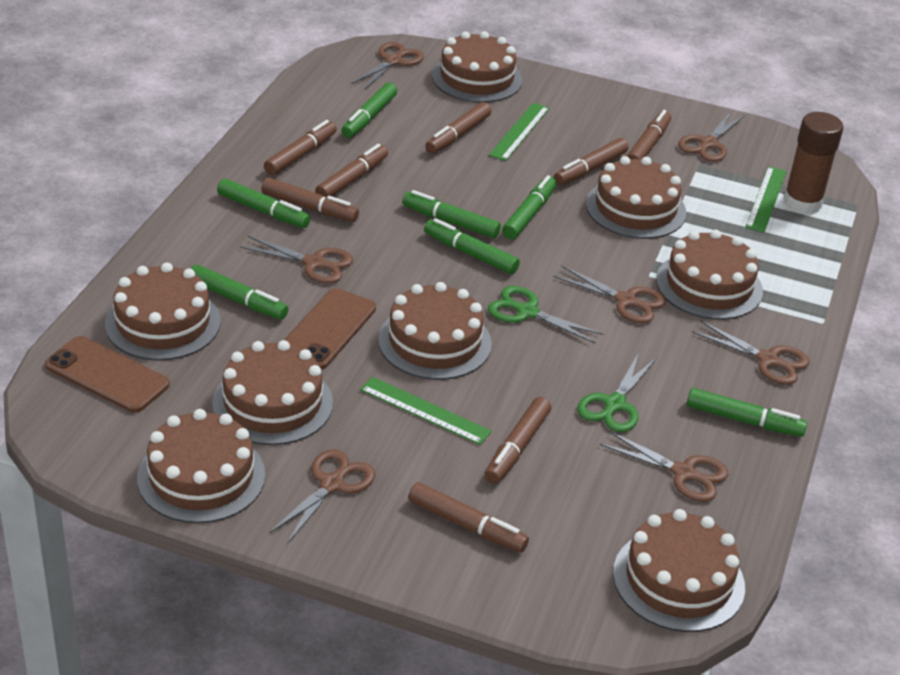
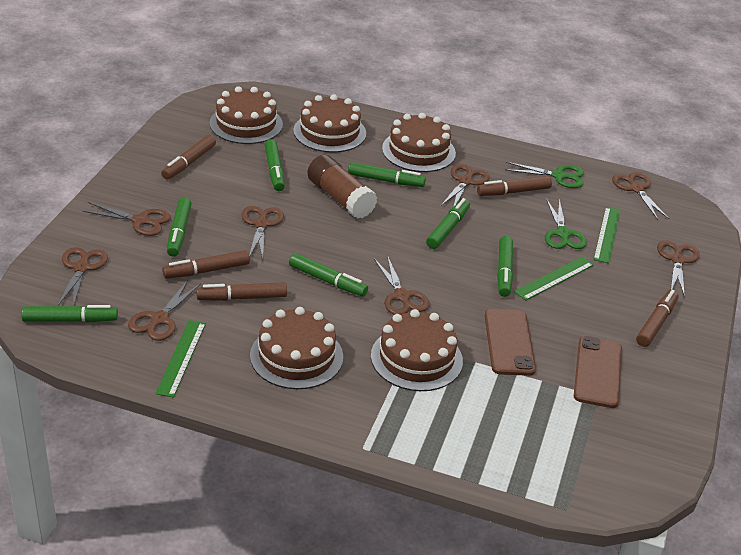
brown cake: 8 -> 5
brown marker: 8 -> 5
brown scissors: 7 -> 8

